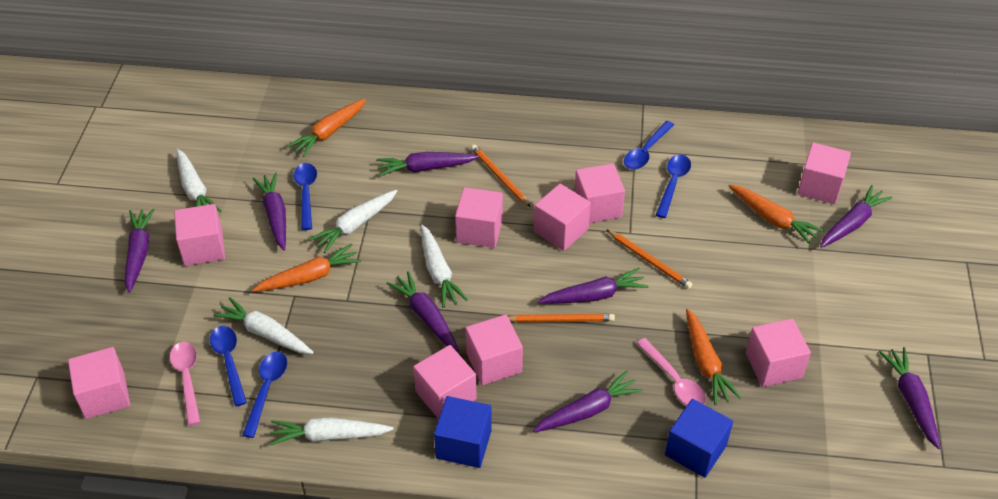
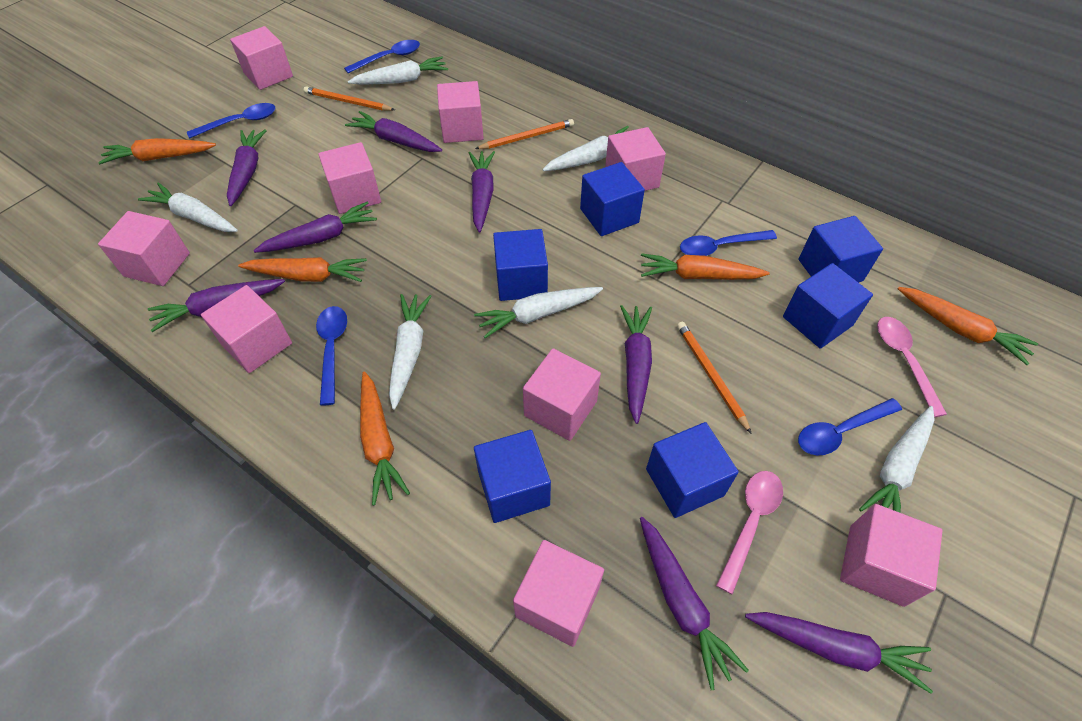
blue cube: 2 -> 6
orange carrot: 4 -> 5
white carrot: 5 -> 6

